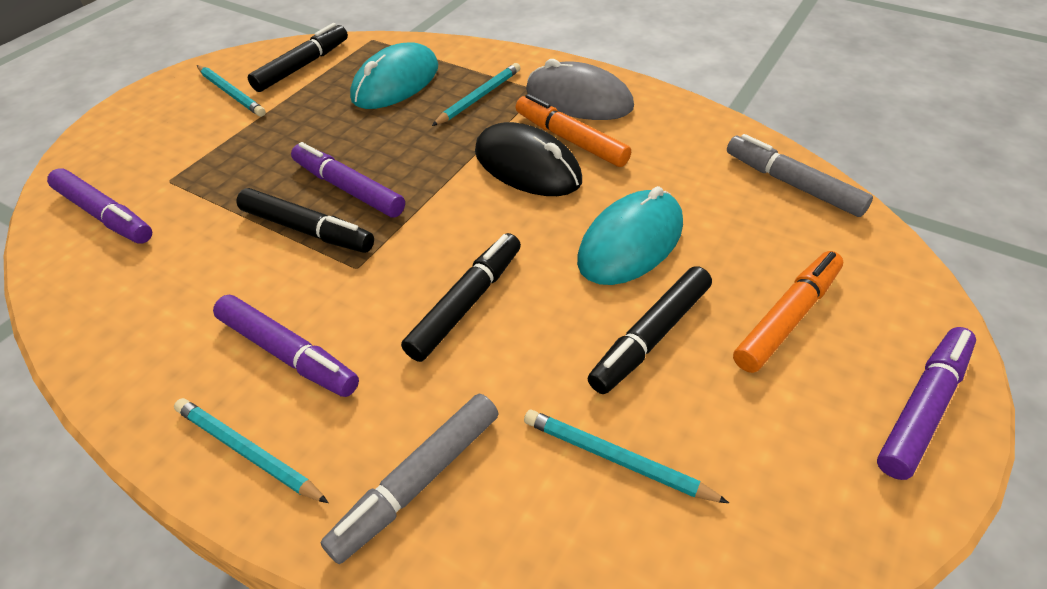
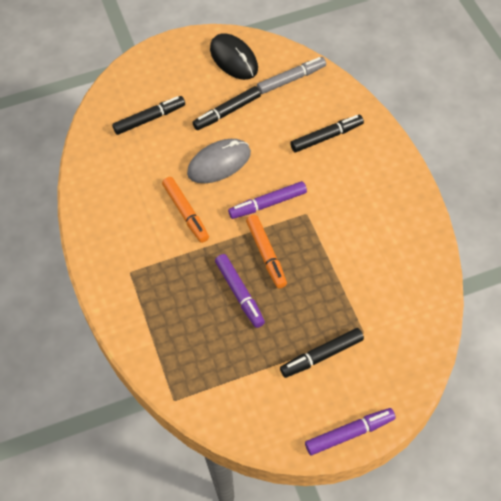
grey marker: 2 -> 1
purple marker: 4 -> 3
turquoise mouse: 2 -> 0
turquoise pencil: 4 -> 0

